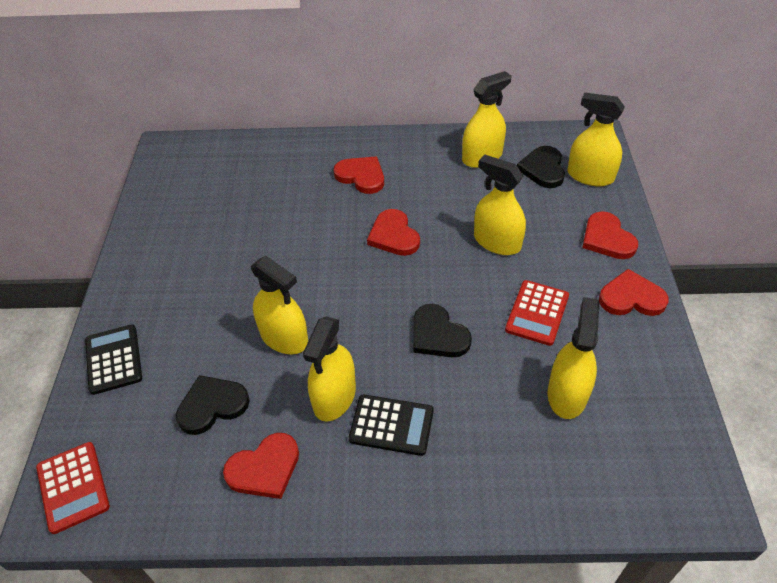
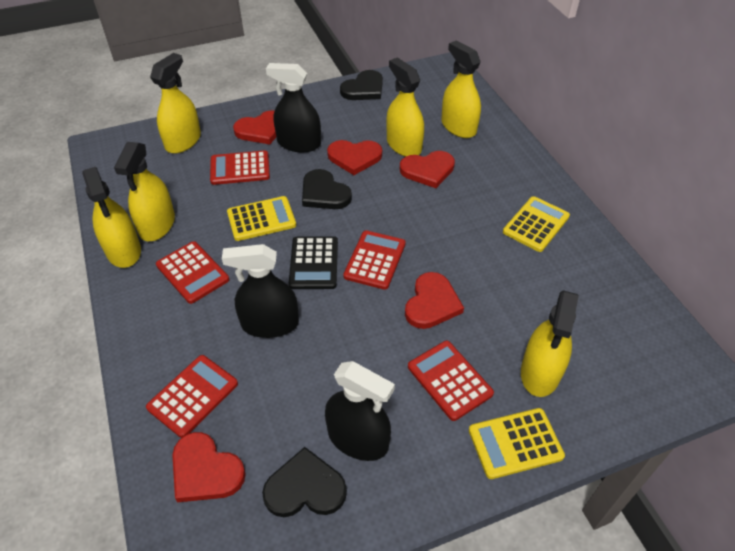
black calculator: 2 -> 1
black spray bottle: 0 -> 3
red calculator: 2 -> 5
yellow calculator: 0 -> 3

